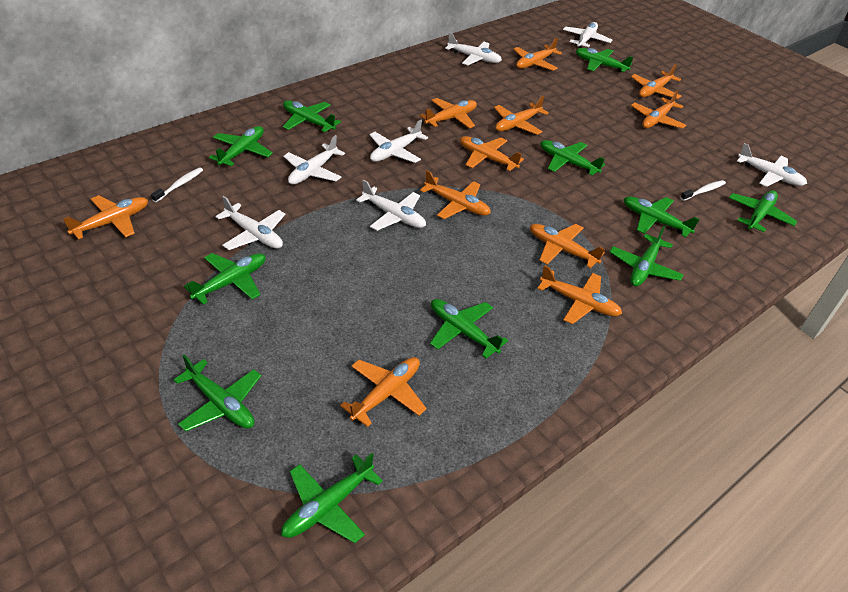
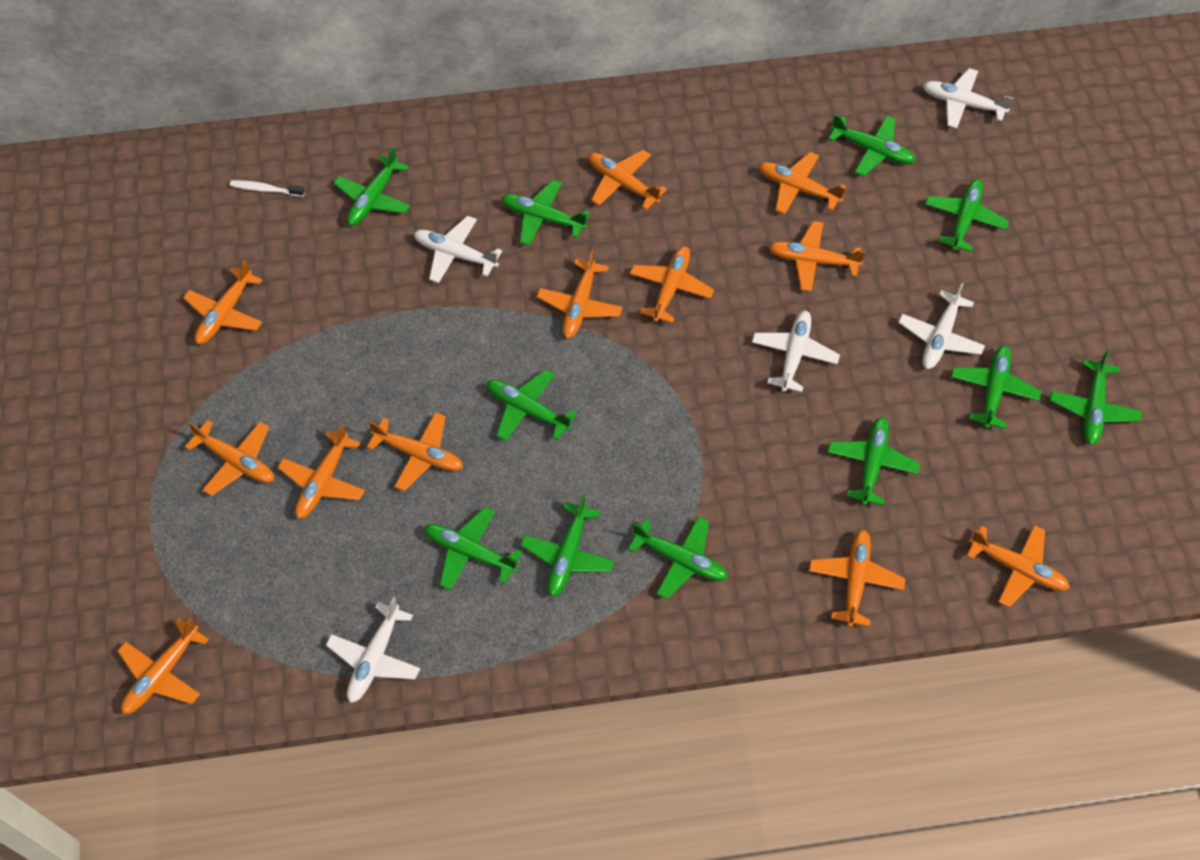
orange plane: 11 -> 12
white plane: 7 -> 5
white toothbrush: 2 -> 1

